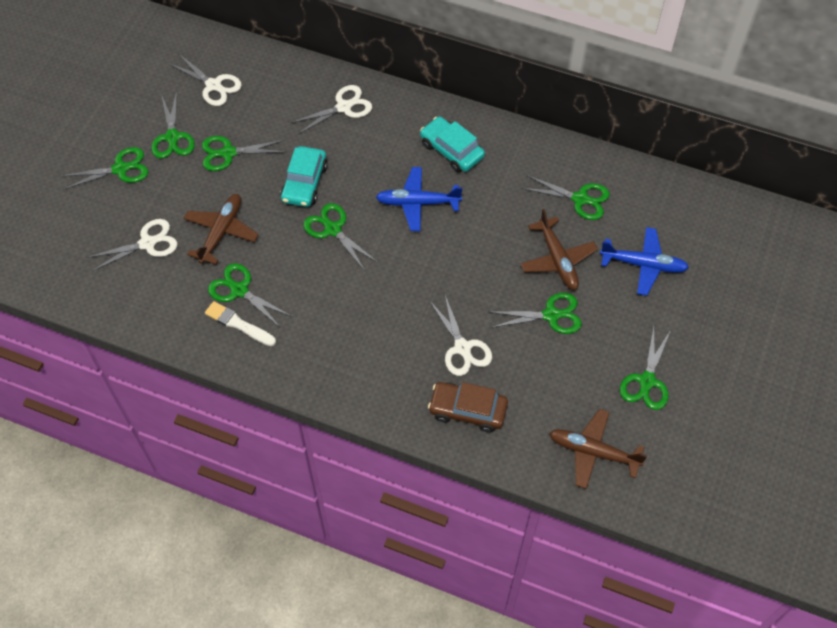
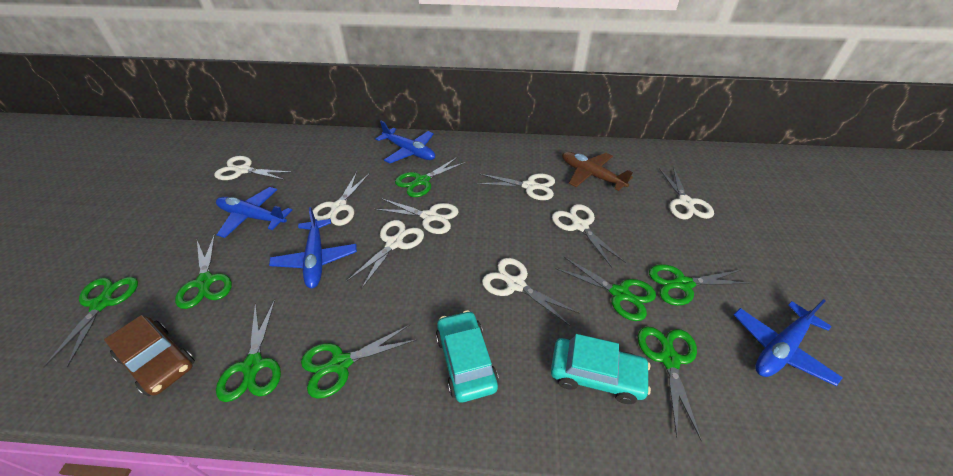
blue plane: 2 -> 4
brown plane: 3 -> 1
white brush: 1 -> 0
white scissors: 4 -> 8

